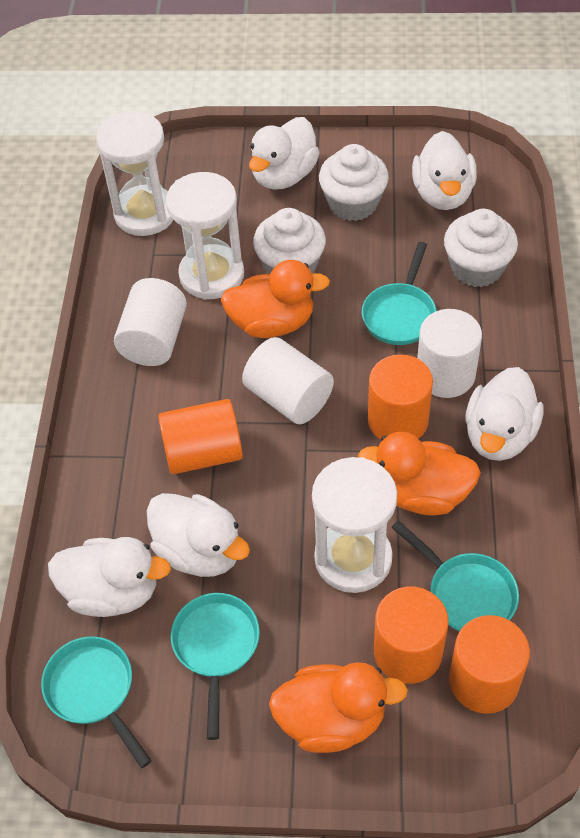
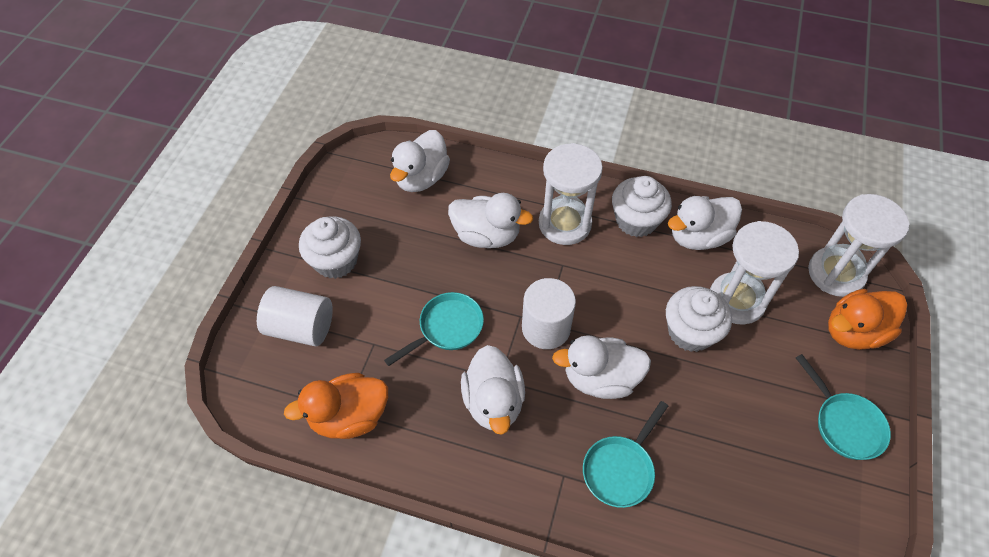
orange cylinder: 4 -> 0
orange duck: 3 -> 2
turquoise pan: 4 -> 3
white cylinder: 3 -> 2

